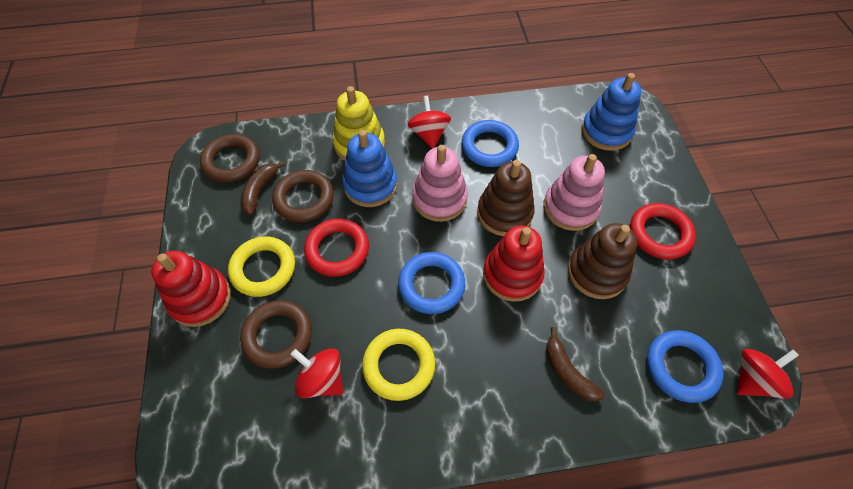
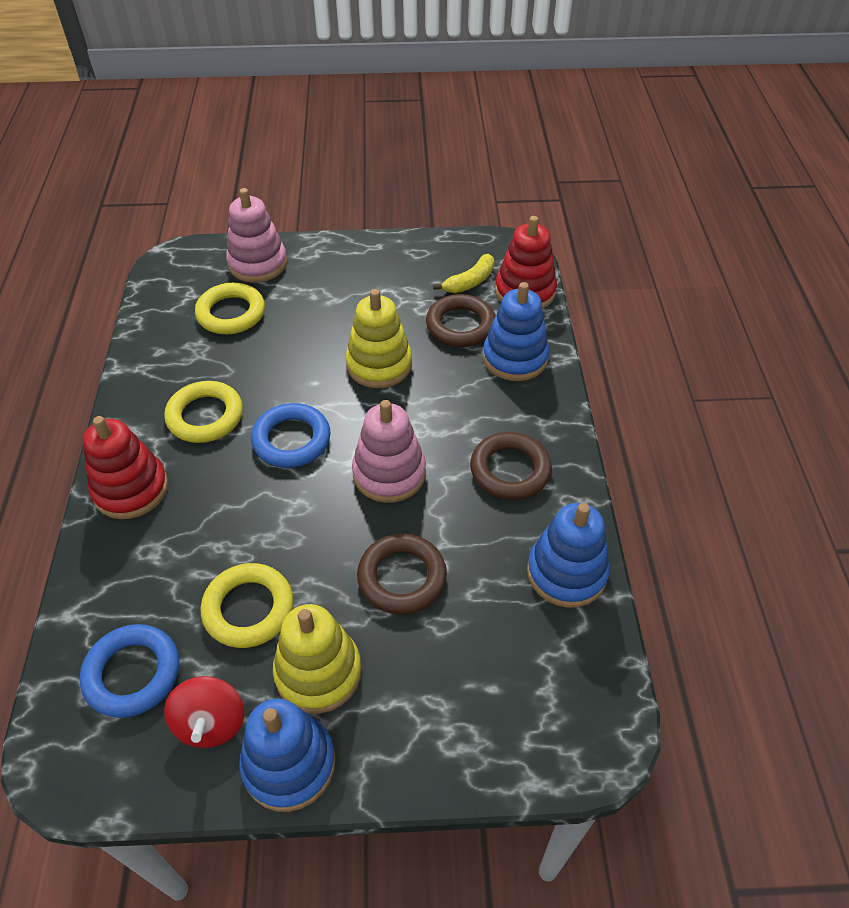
blue ring: 3 -> 2
blue stacking toy: 2 -> 3
brown banana: 2 -> 0
brown stacking toy: 2 -> 0
red ring: 2 -> 0
red spinning top: 3 -> 1
yellow banana: 0 -> 1
yellow ring: 2 -> 3
yellow stacking toy: 1 -> 2

